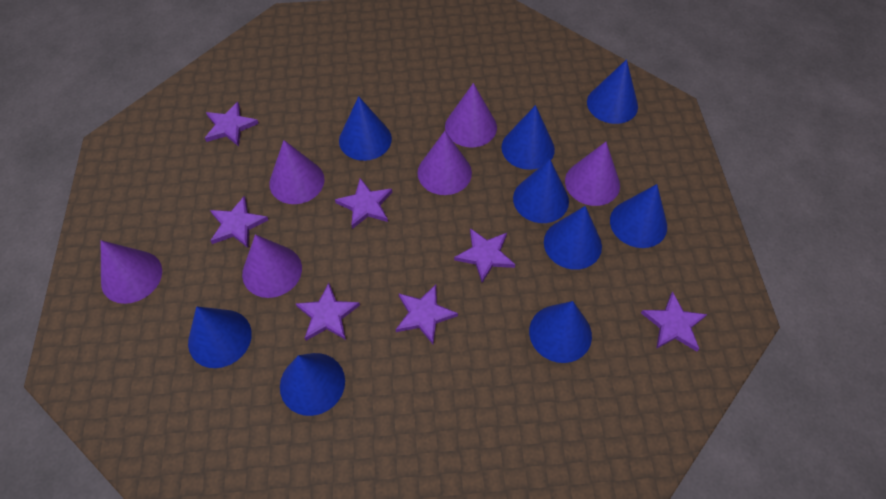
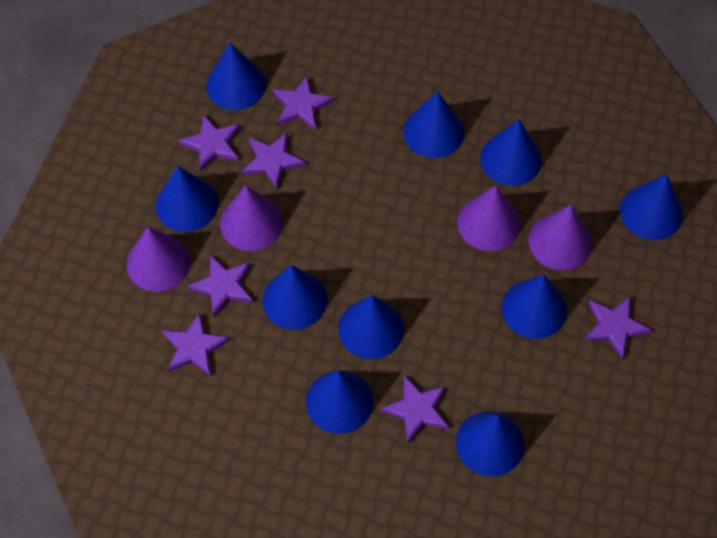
blue cone: 9 -> 10
purple cone: 6 -> 4

